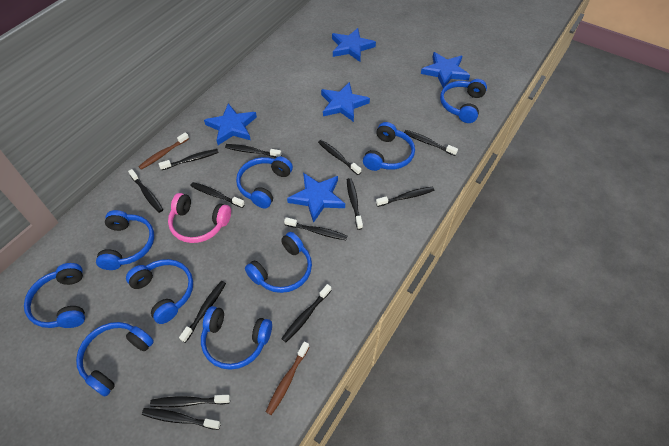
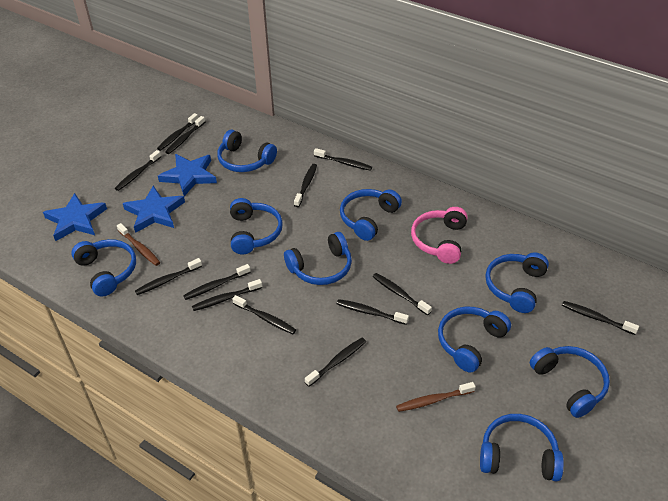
blue star: 5 -> 3

